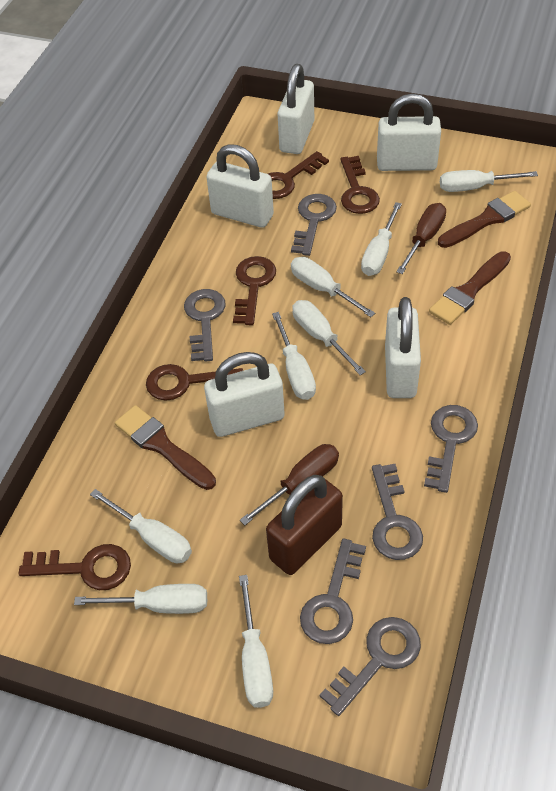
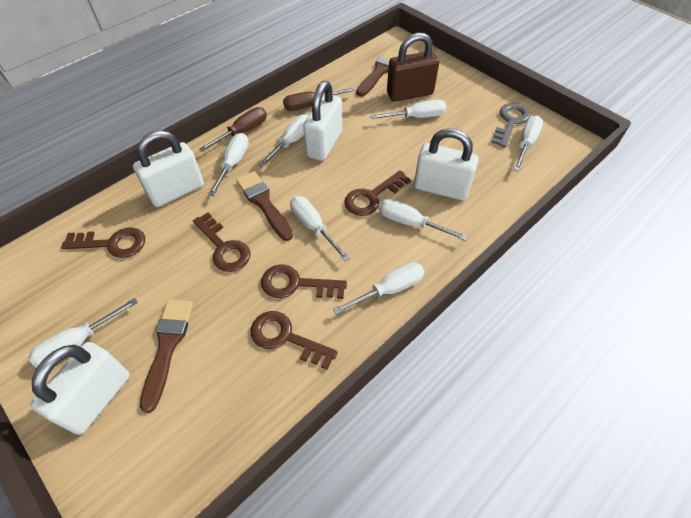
grey key: 6 -> 1
white padlock: 5 -> 4

